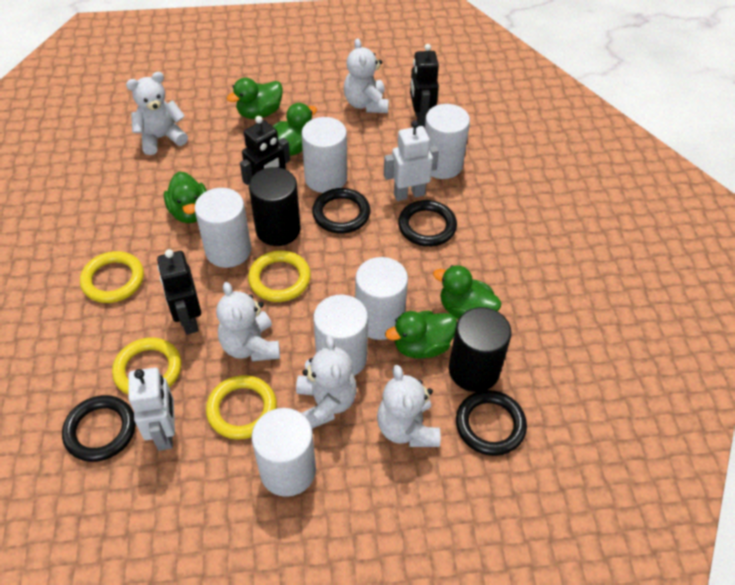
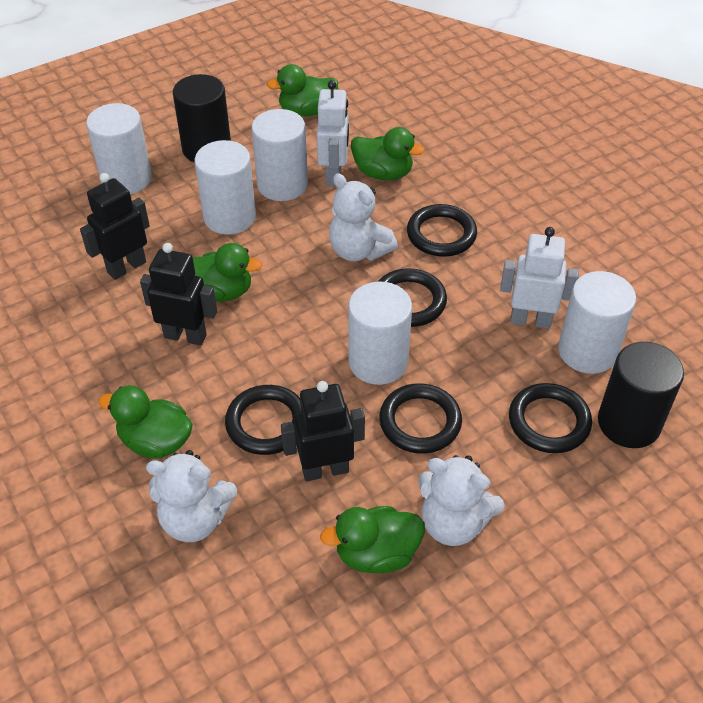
black ring: 4 -> 5
white cylinder: 6 -> 5
white teddy bear: 5 -> 3
yellow ring: 4 -> 0

